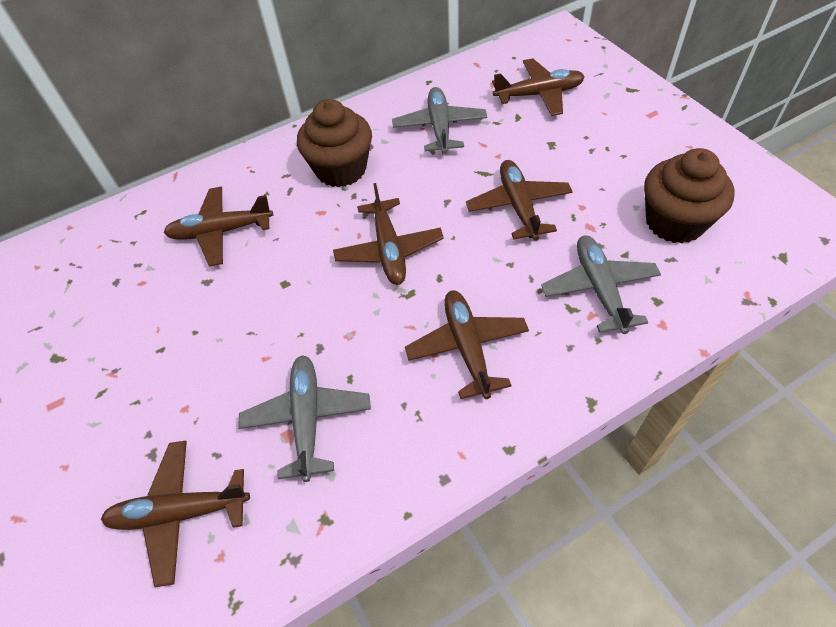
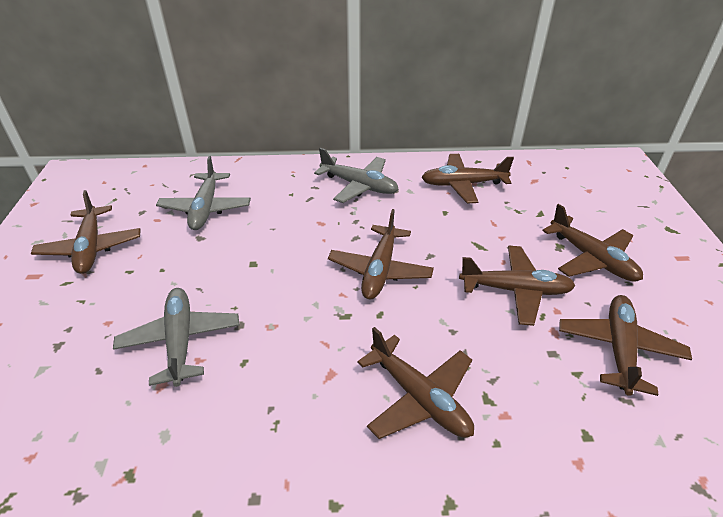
brown cupcake: 2 -> 0
brown plane: 6 -> 7

